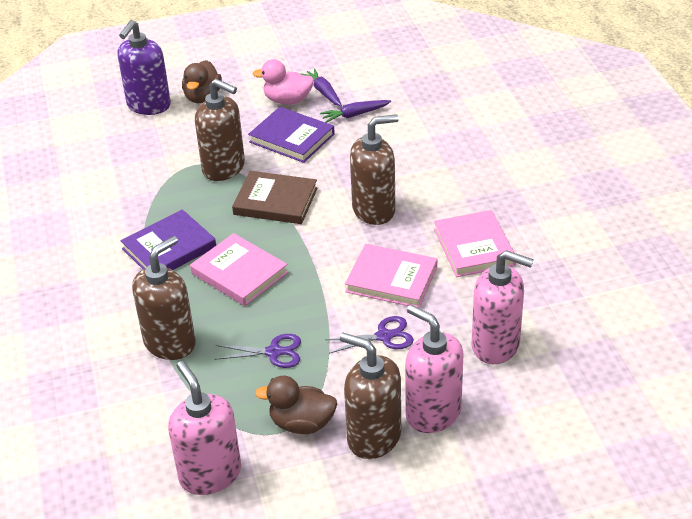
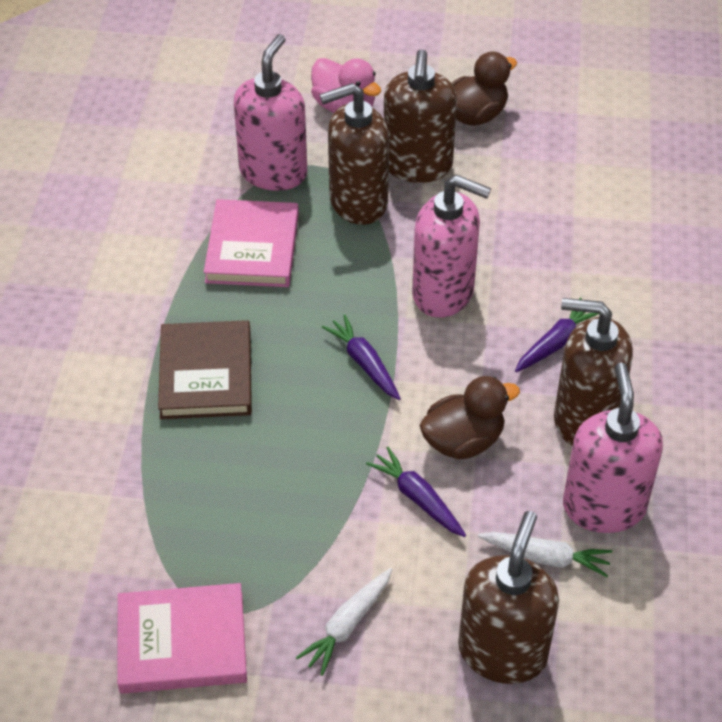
pink book: 3 -> 2
purple book: 2 -> 0
purple carrot: 2 -> 3
purple scissors: 2 -> 0
purple soap dispenser: 1 -> 0
white carrot: 0 -> 2

